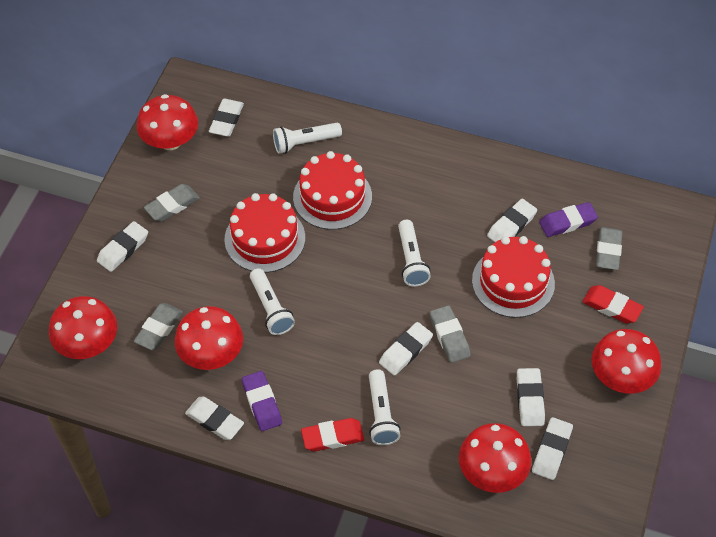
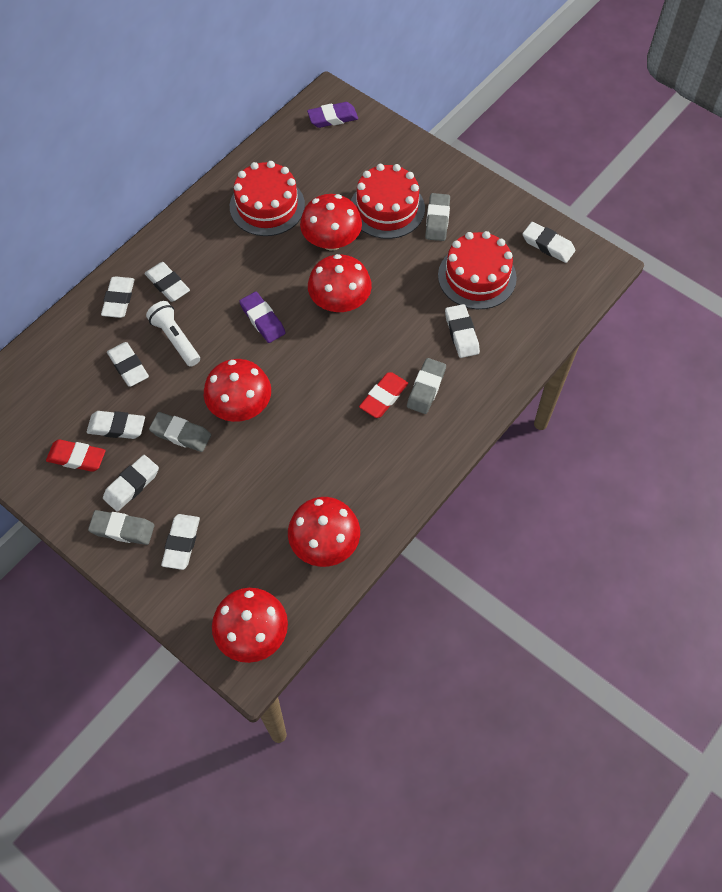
white eraser: 7 -> 8
white flashlight: 4 -> 1

